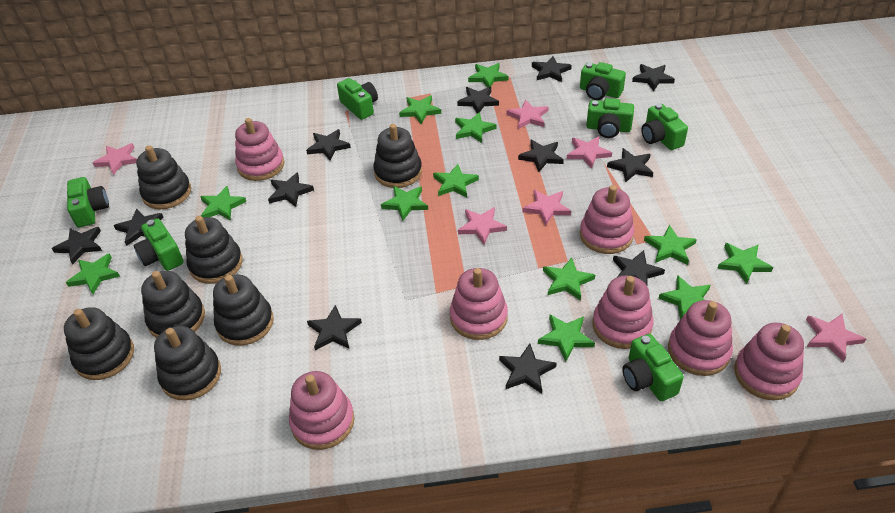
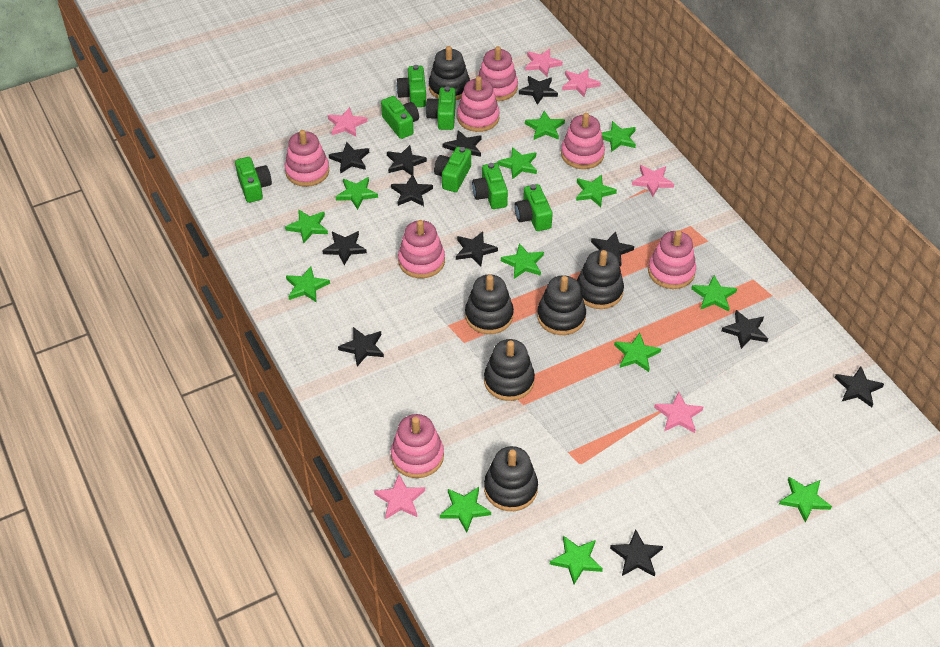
black stacking toy: 7 -> 6
green star: 12 -> 13

